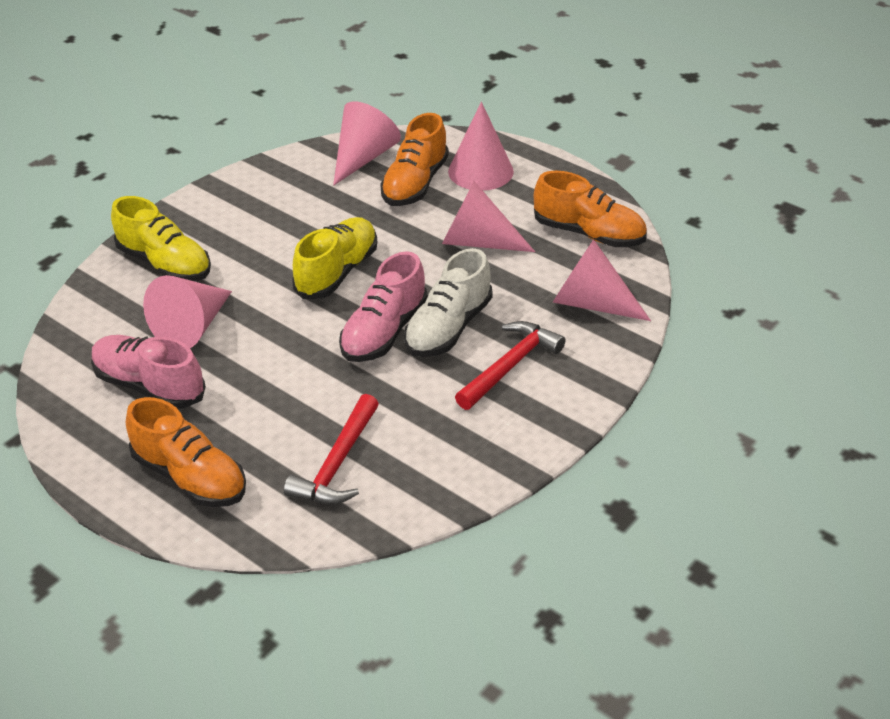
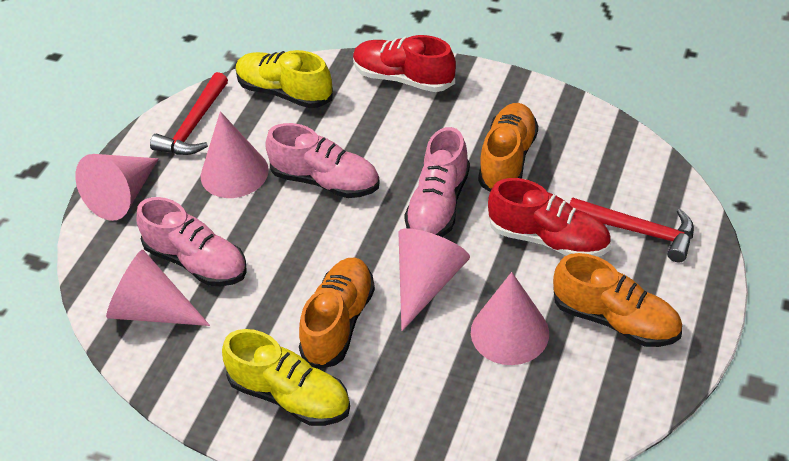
pink shoe: 2 -> 3
red shoe: 0 -> 2
white shoe: 1 -> 0

